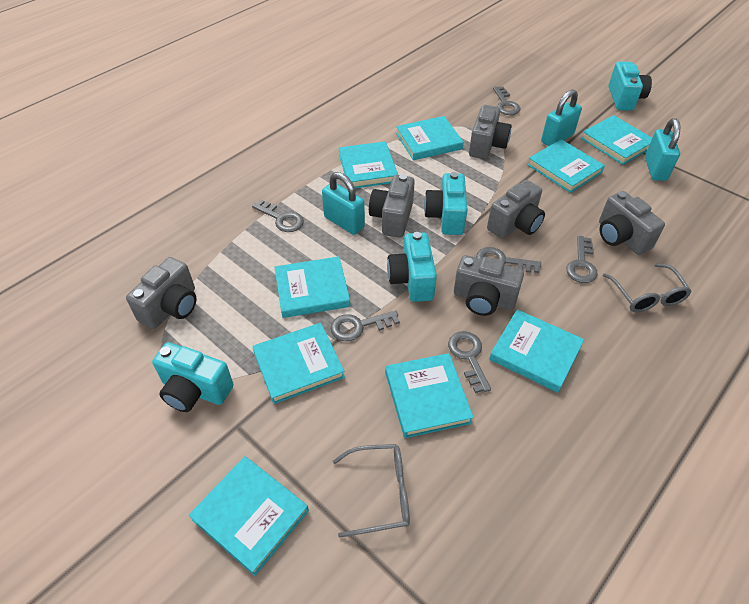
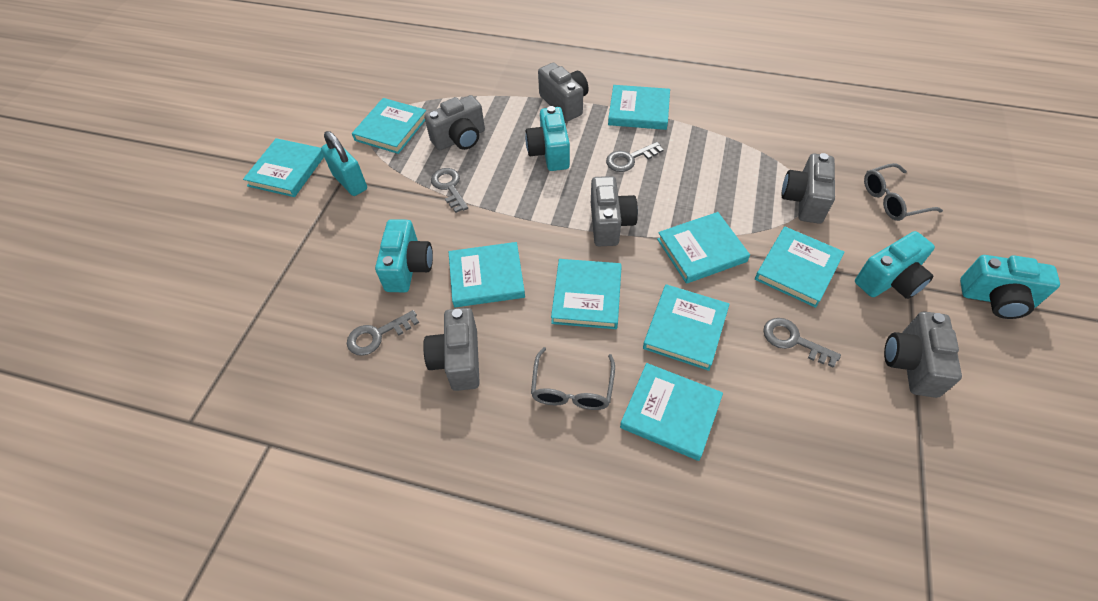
grey key: 6 -> 4
turquoise padlock: 3 -> 1

